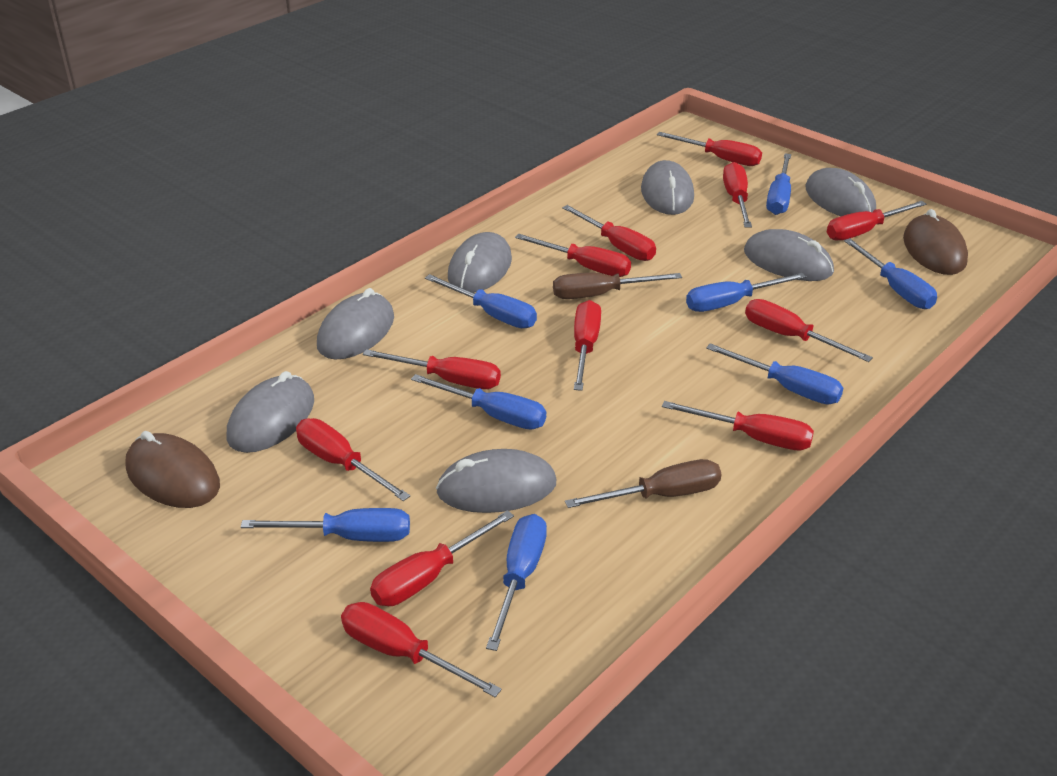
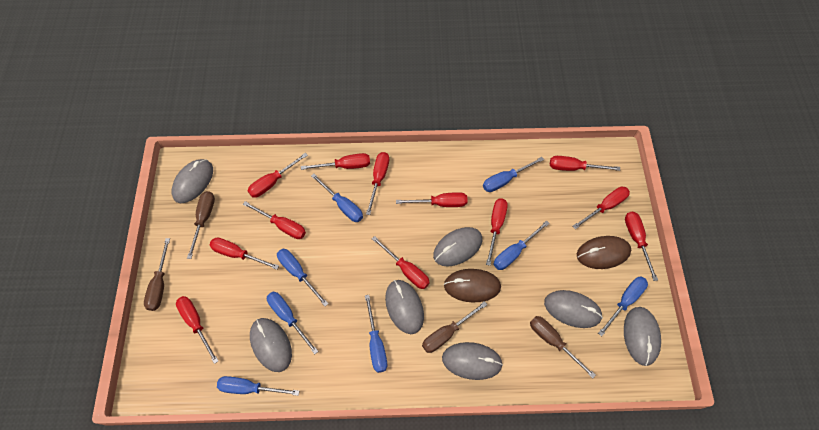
brown screwdriver: 2 -> 4

